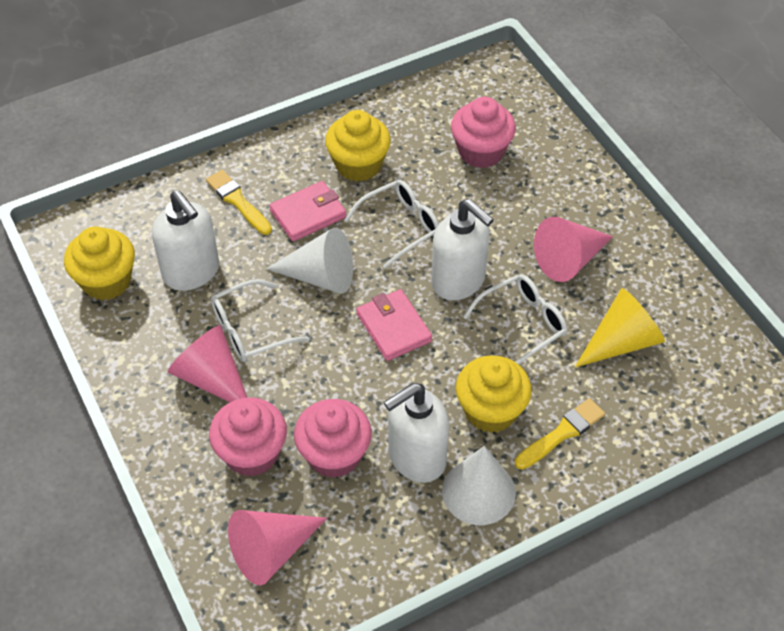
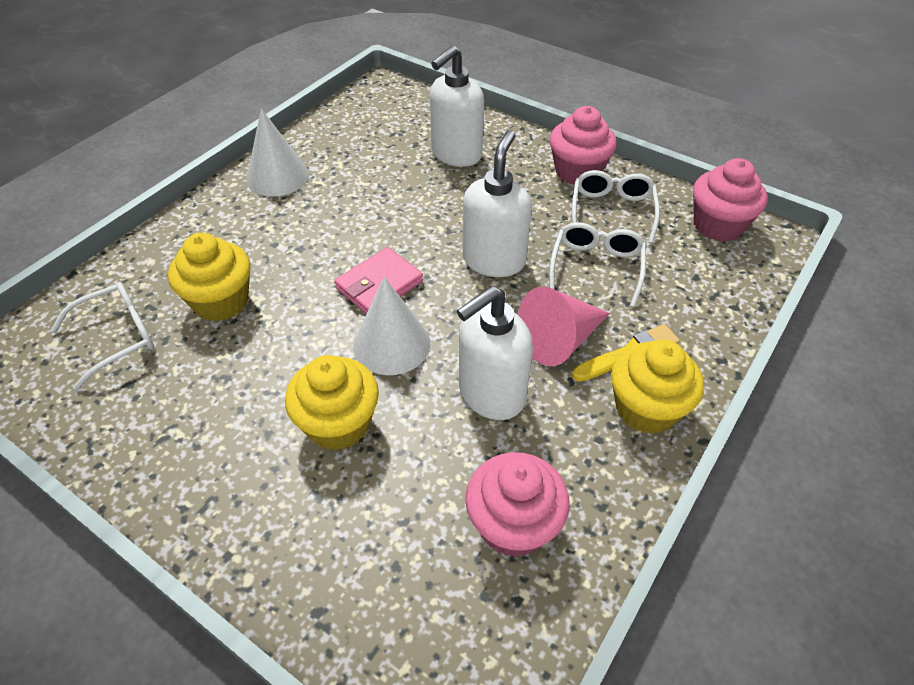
pink cone: 3 -> 1
pink wallet: 2 -> 1
yellow brush: 2 -> 1
yellow cone: 1 -> 0

